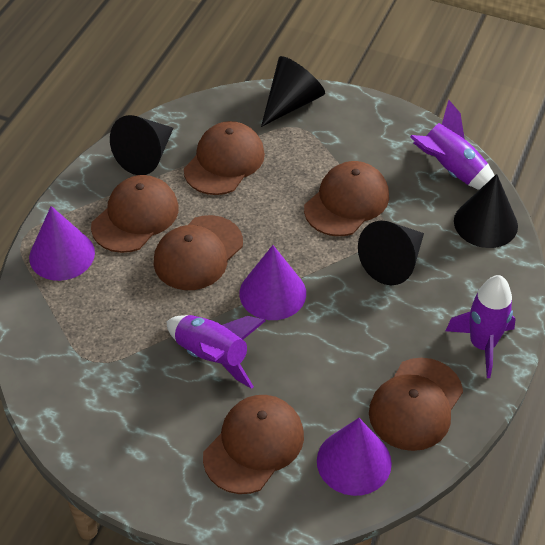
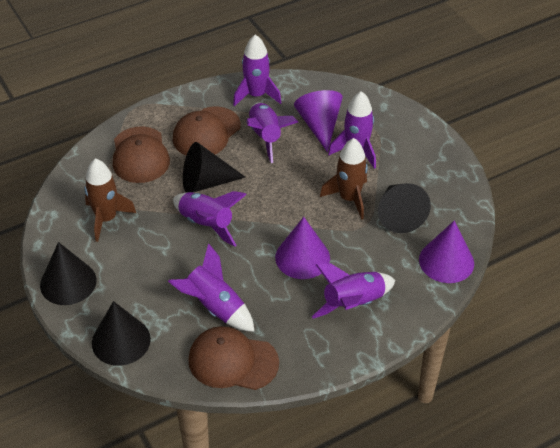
brown cap: 6 -> 3
brown rocket: 0 -> 2
purple rocket: 3 -> 6

